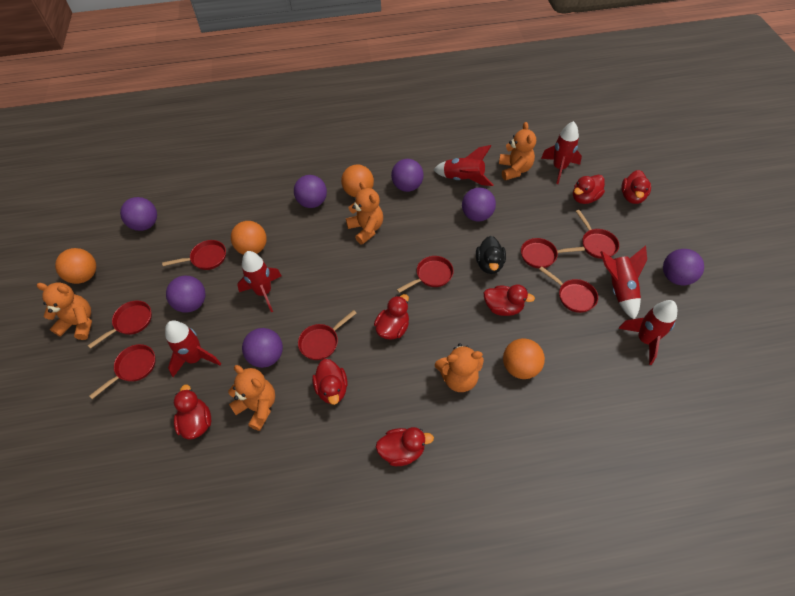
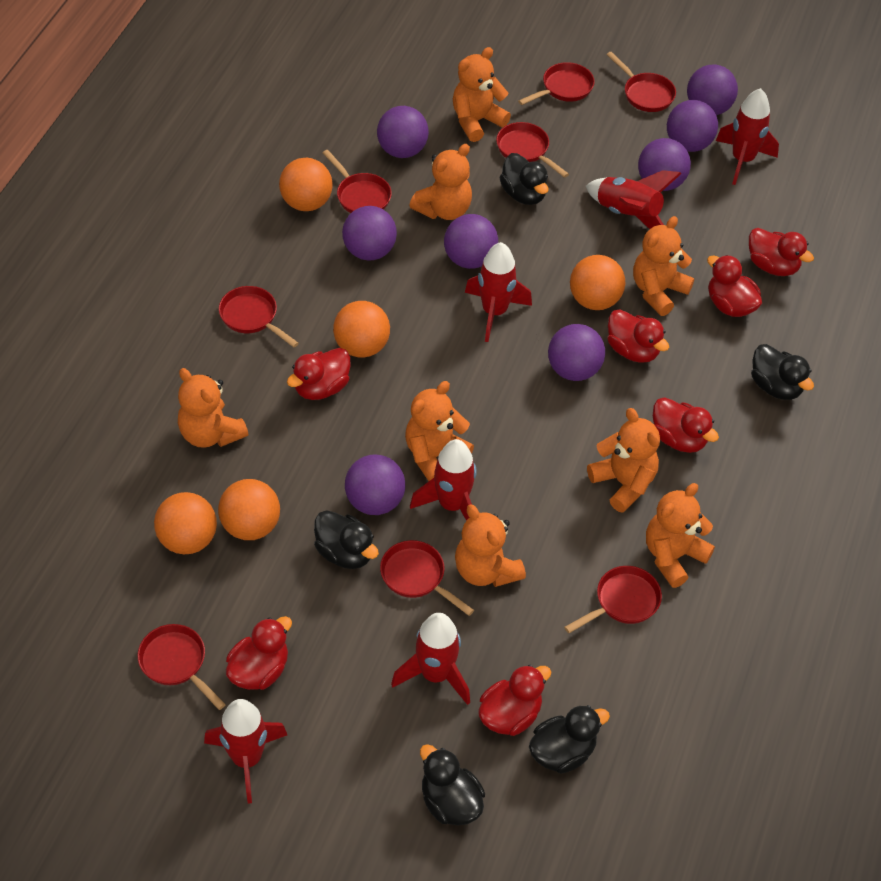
black duck: 1 -> 5
orange ball: 4 -> 5
orange teddy bear: 5 -> 8
purple ball: 7 -> 8

